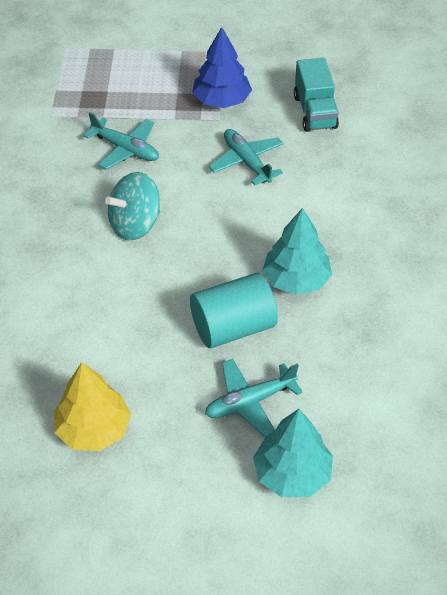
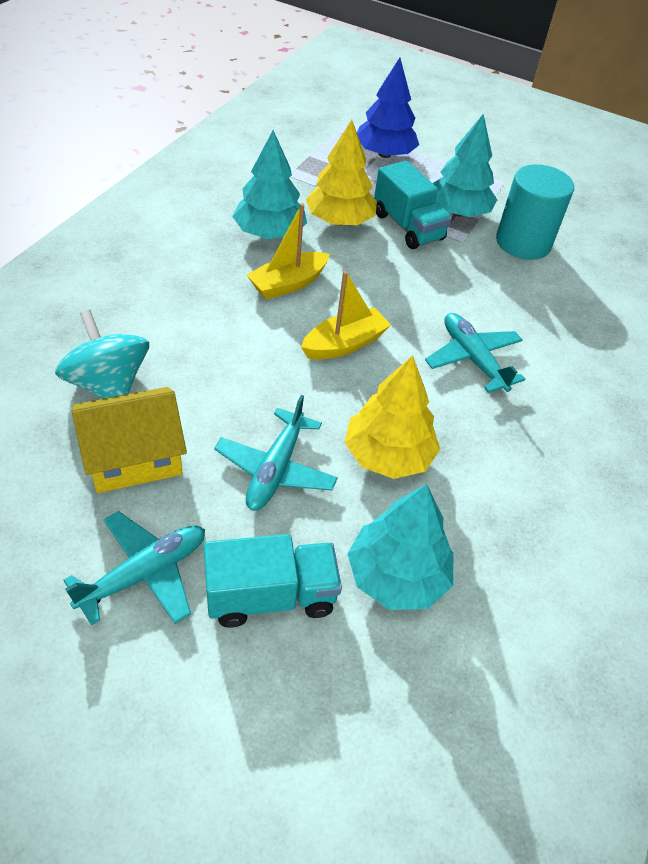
turquoise tree: 2 -> 3
turquoise truck: 1 -> 2
yellow boat: 0 -> 2
yellow house: 0 -> 1
yellow tree: 1 -> 2

